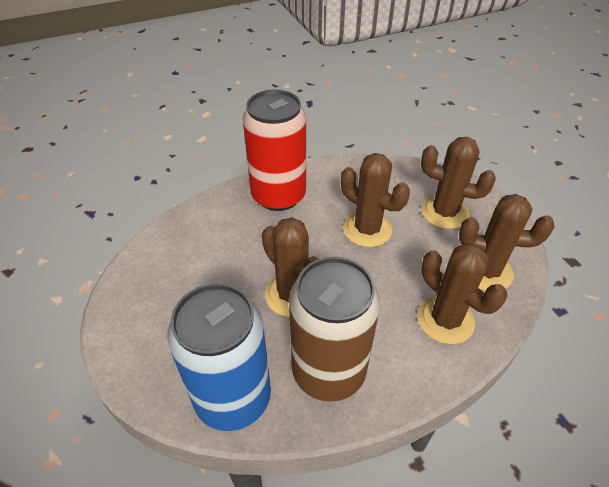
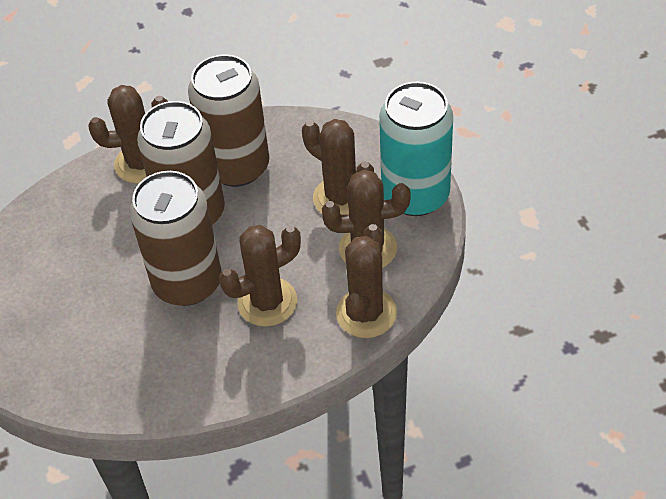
blue can: 1 -> 0
brown can: 1 -> 3
red can: 1 -> 0
turquoise can: 0 -> 1

